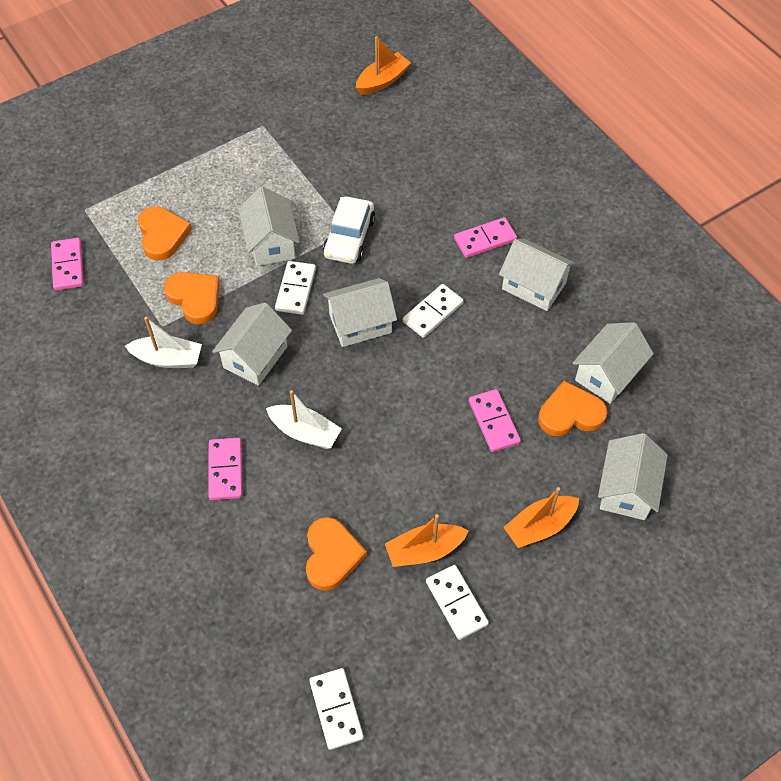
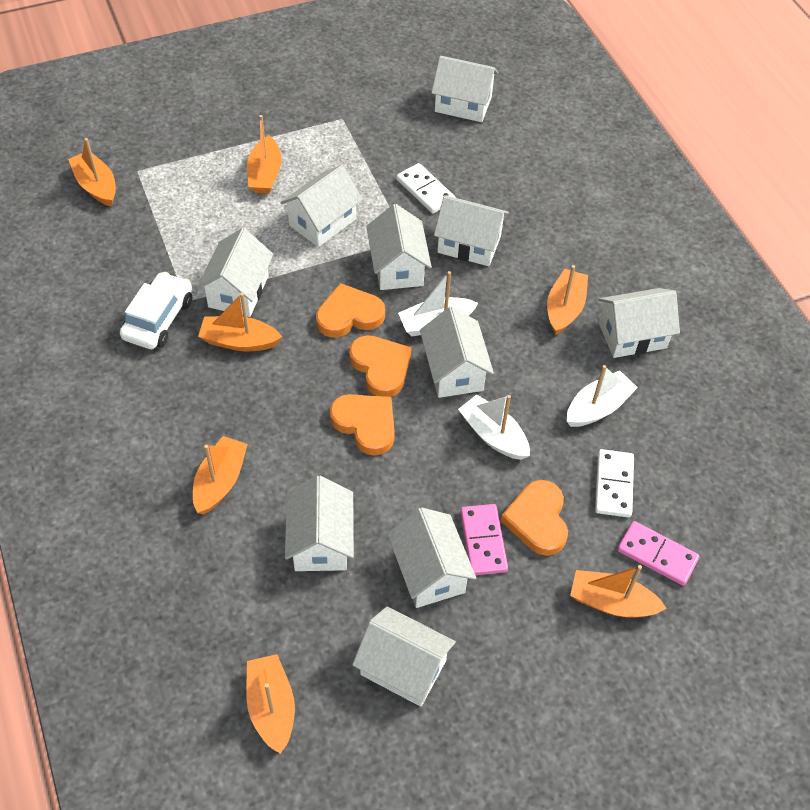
orange boat: 3 -> 7
pink domino: 4 -> 2
white boat: 2 -> 3
white domino: 4 -> 2
white house: 6 -> 10

